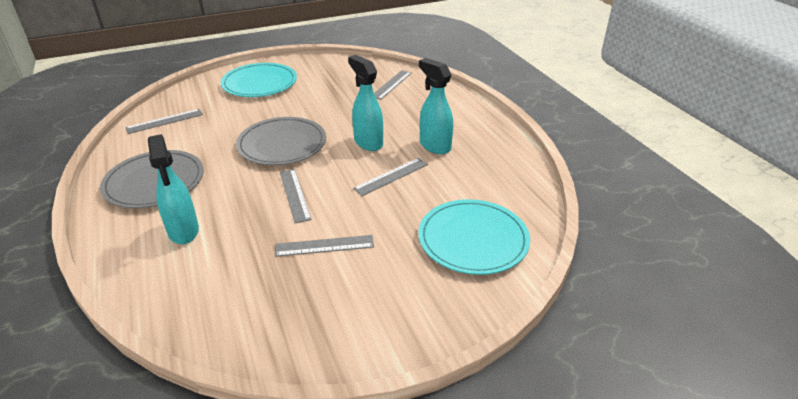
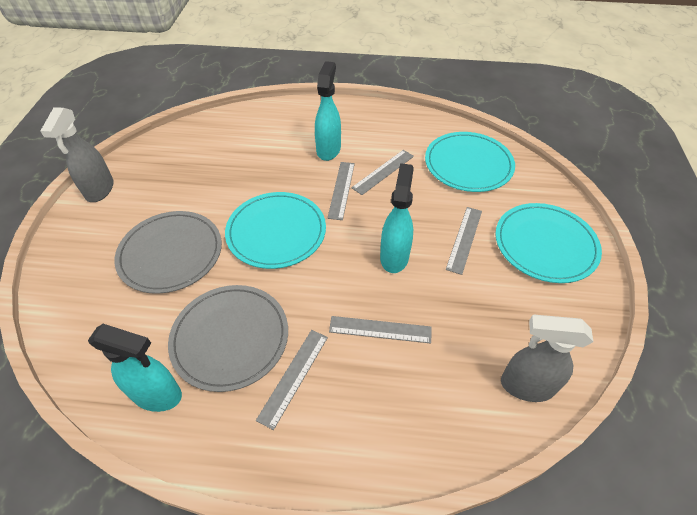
grey spray bottle: 0 -> 2
turquoise plate: 2 -> 3

